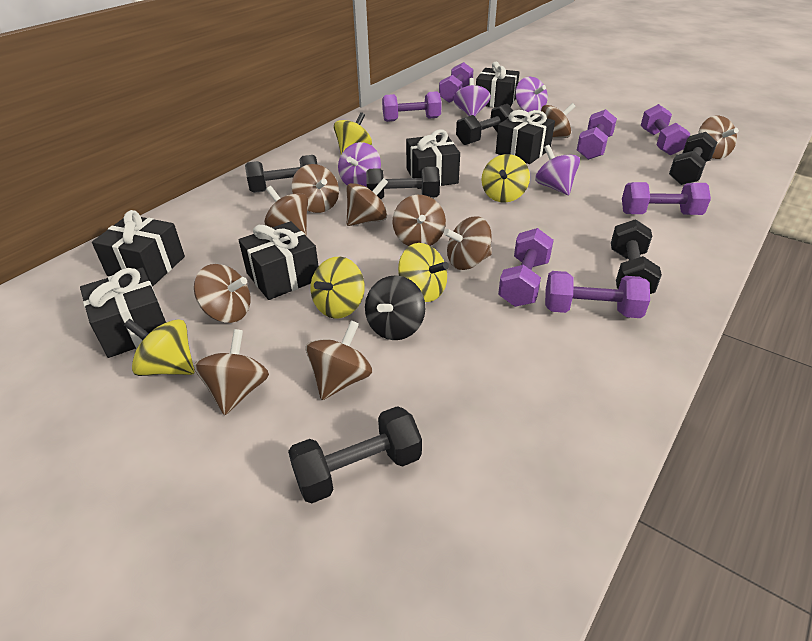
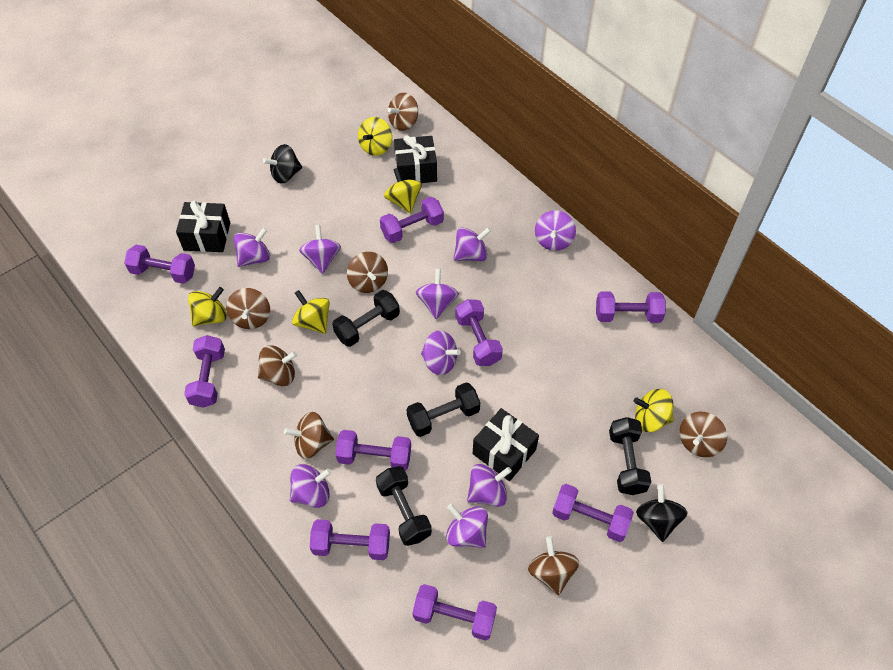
black dumbbell: 6 -> 4
black gift: 6 -> 3
black spinning top: 1 -> 2
brown spinning top: 10 -> 7
purple dumbbell: 7 -> 9
purple spinning top: 4 -> 9

